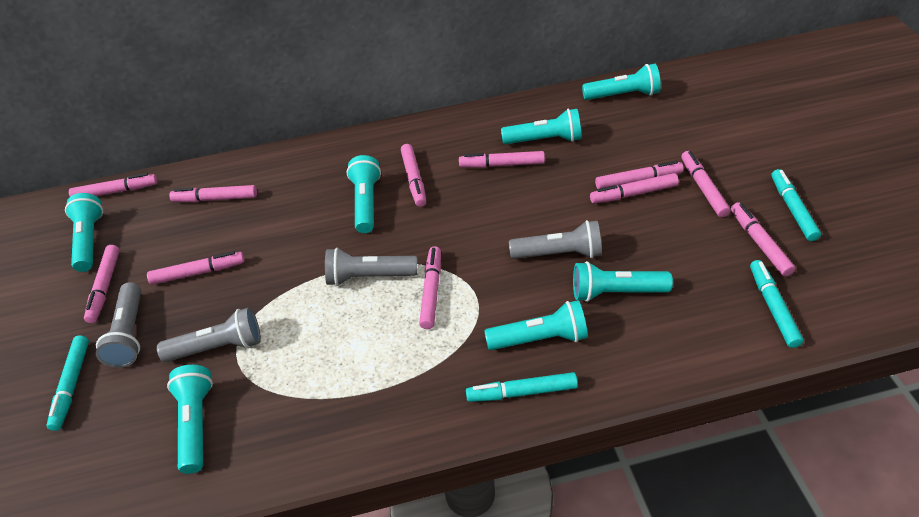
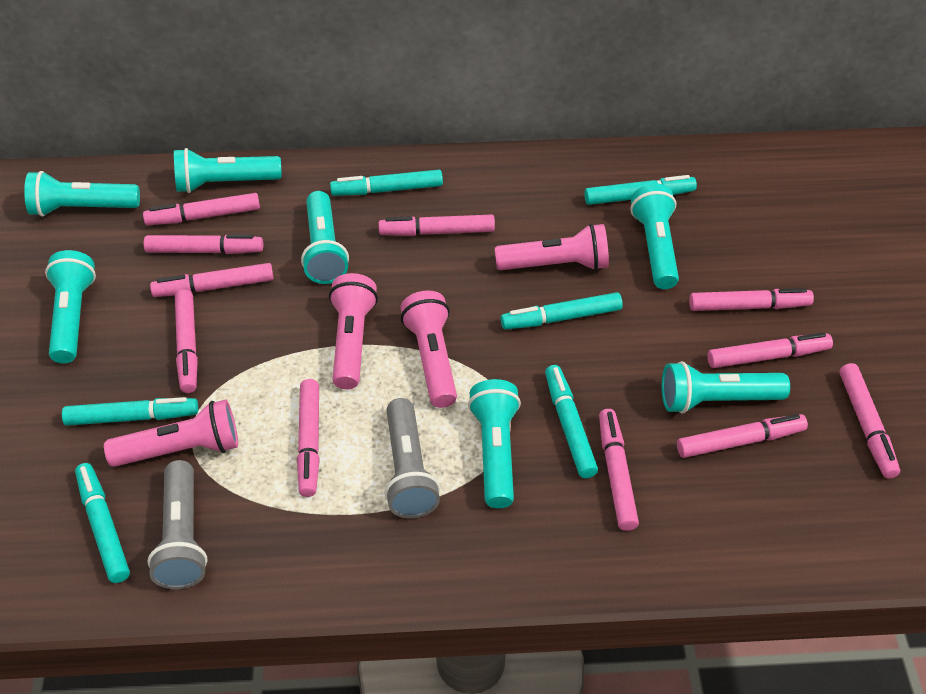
grey flashlight: 4 -> 2
pink flashlight: 0 -> 4
turquoise marker: 4 -> 6

